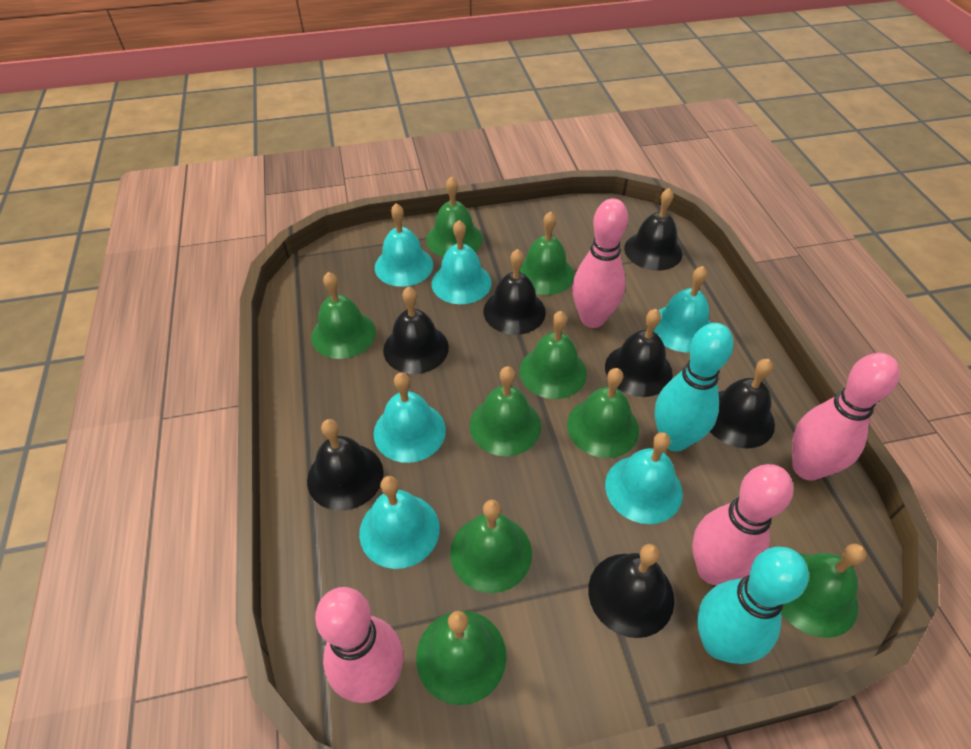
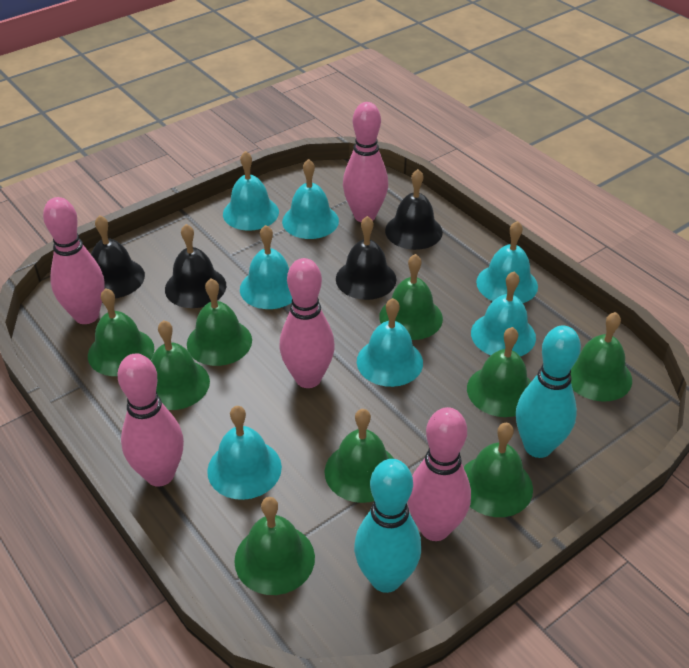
black bell: 7 -> 4
pink bowling pin: 4 -> 5
turquoise bell: 6 -> 7

